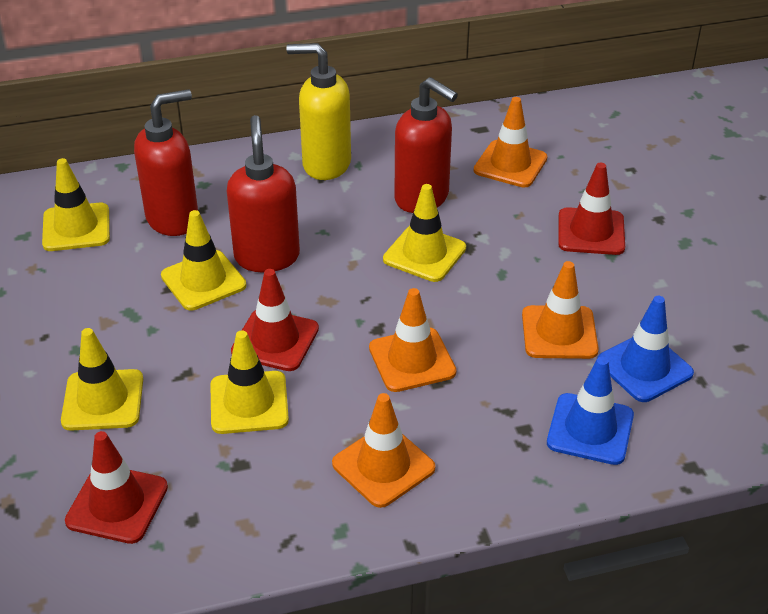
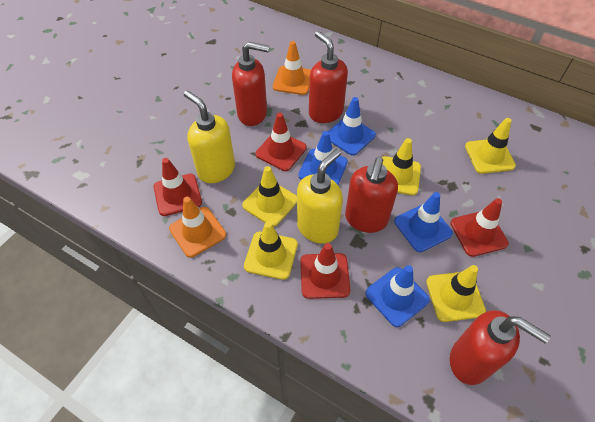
blue traffic cone: 2 -> 4
orange traffic cone: 4 -> 2
red soap dispenser: 3 -> 4
red traffic cone: 3 -> 4
yellow soap dispenser: 1 -> 2

